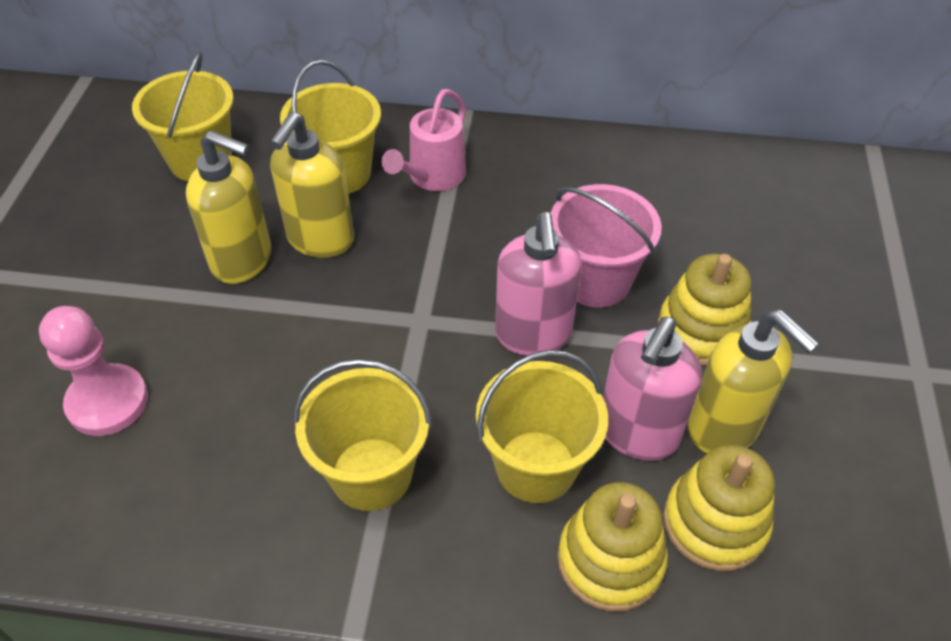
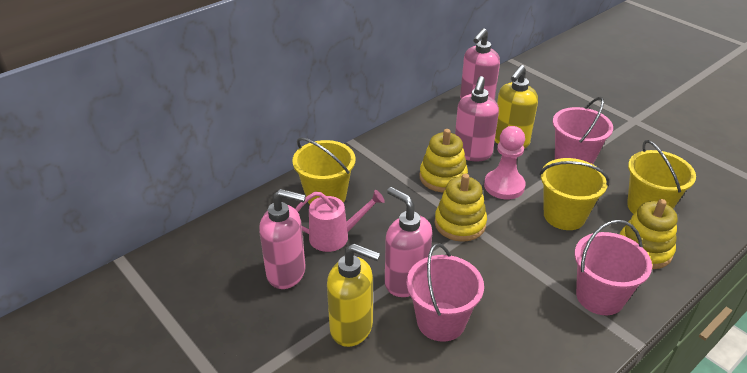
pink bucket: 1 -> 3
pink soap dispenser: 2 -> 4
yellow bucket: 4 -> 3
yellow soap dispenser: 3 -> 2

